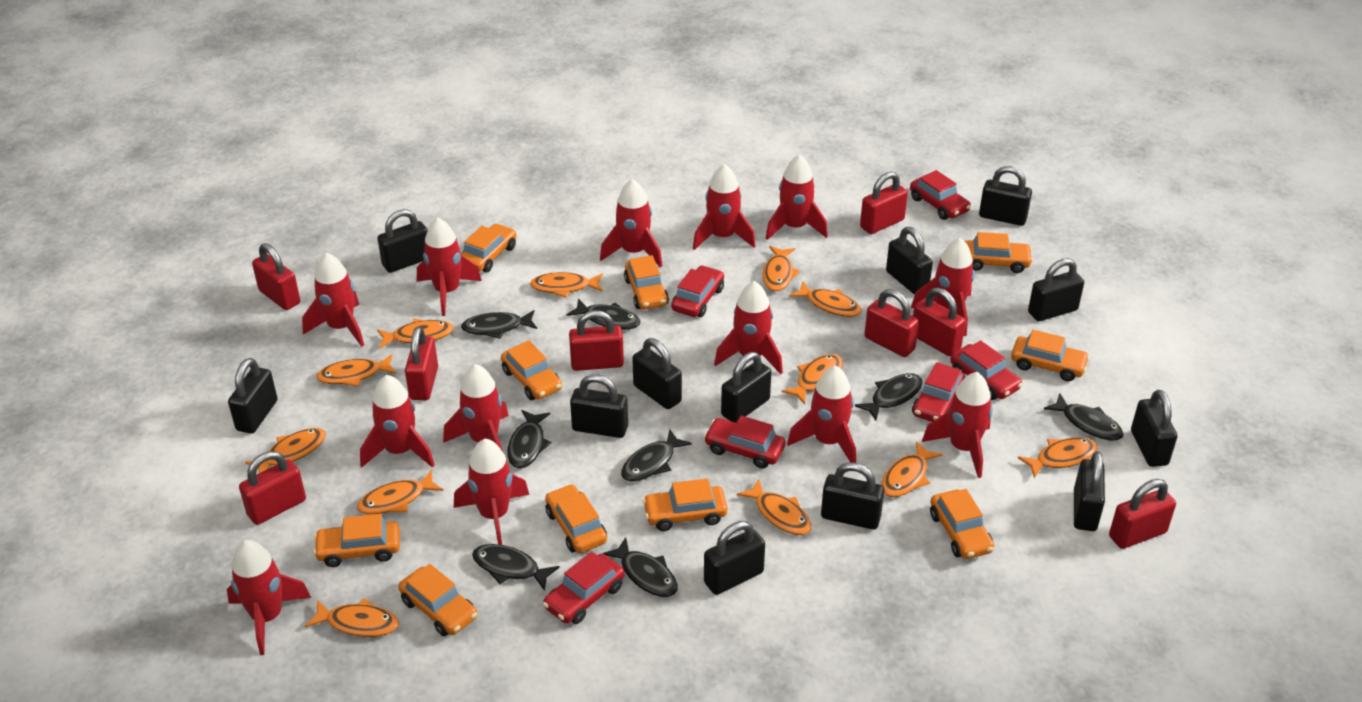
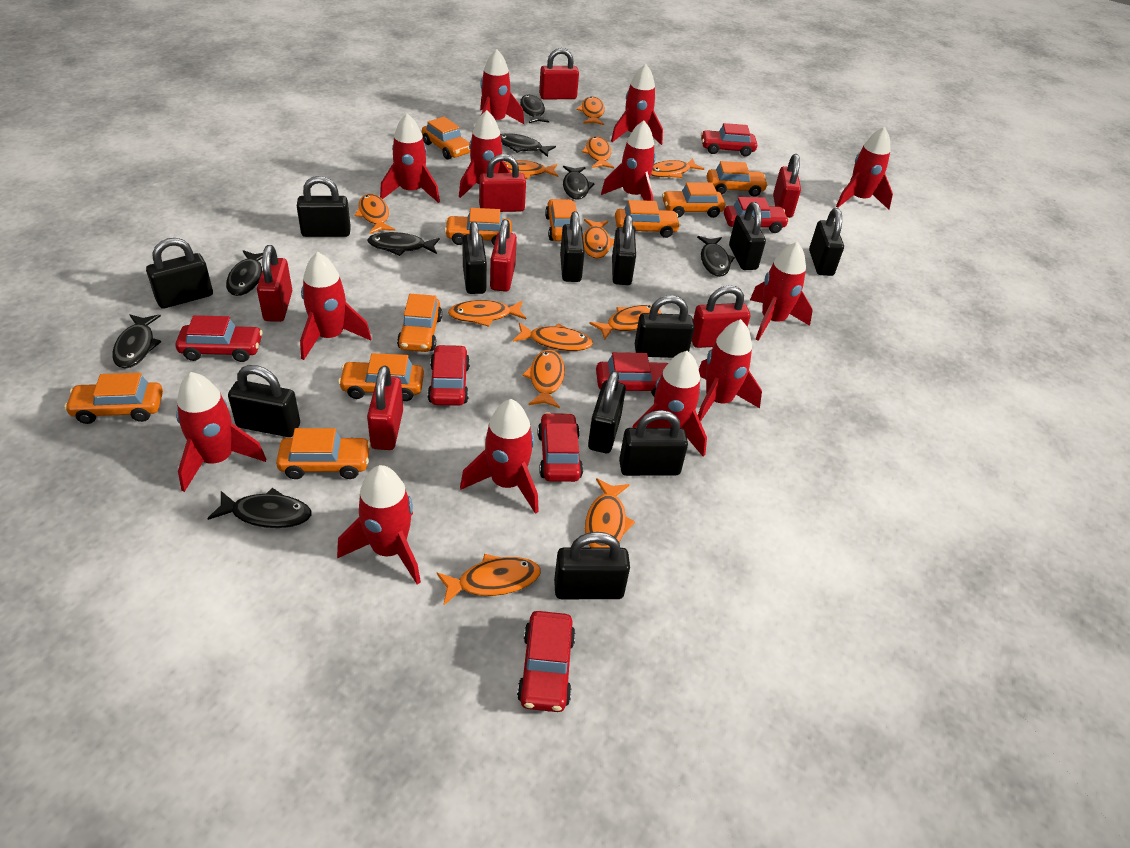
red car: 6 -> 7
red padlock: 8 -> 7

